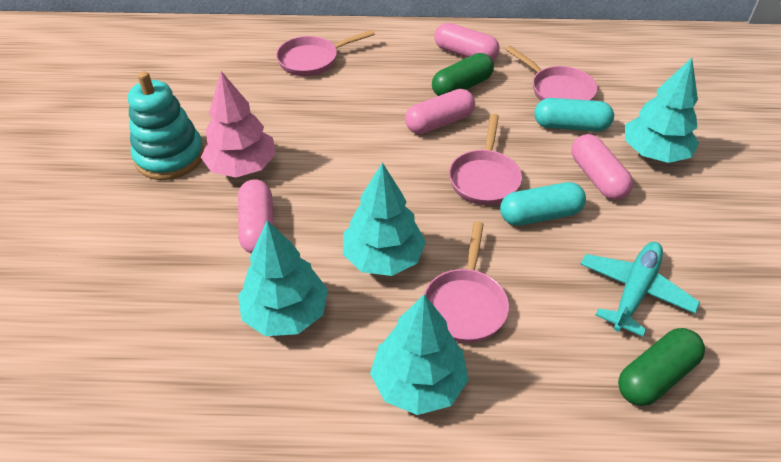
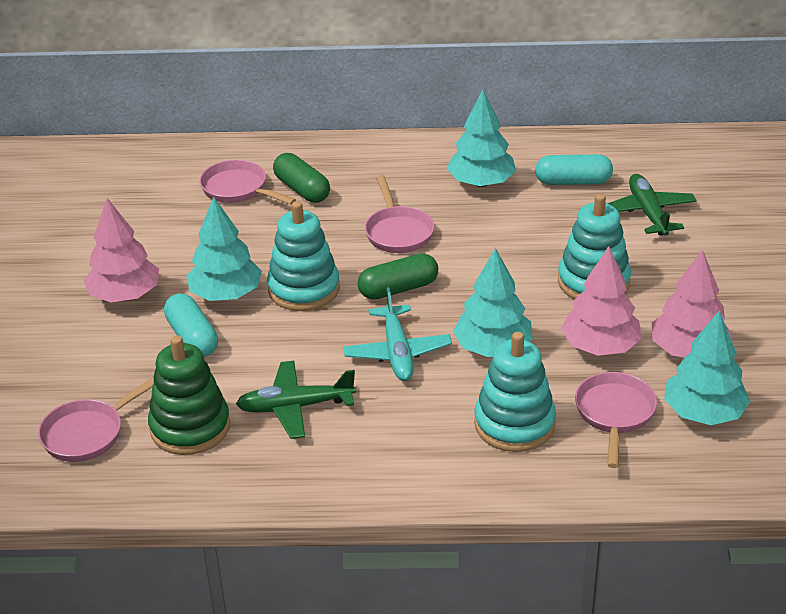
green plane: 0 -> 2
green stacking toy: 0 -> 1
pink capsule: 4 -> 0
pink tree: 1 -> 3
turquoise stacking toy: 1 -> 3

